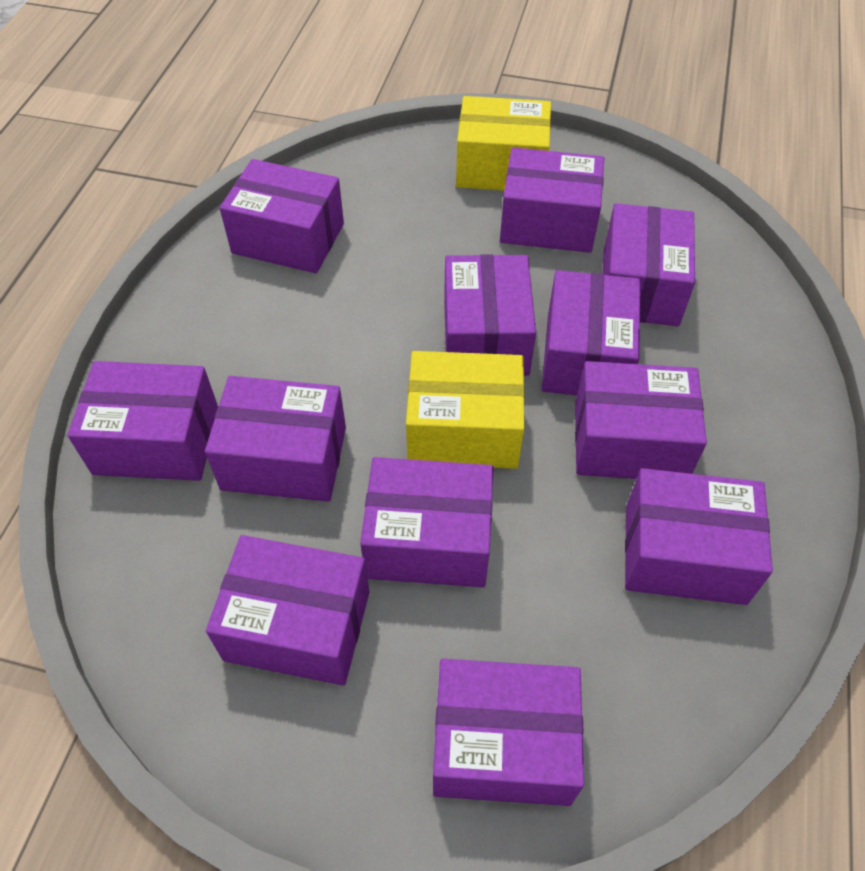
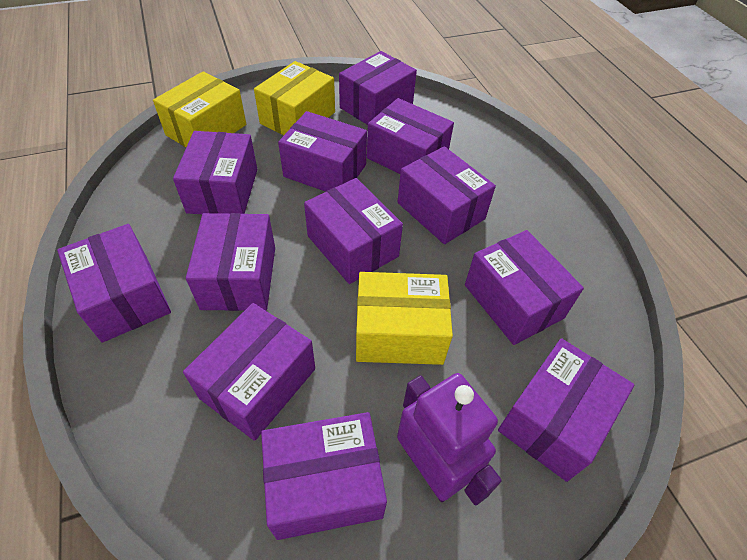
purple robot: 0 -> 1
yellow box: 2 -> 3

